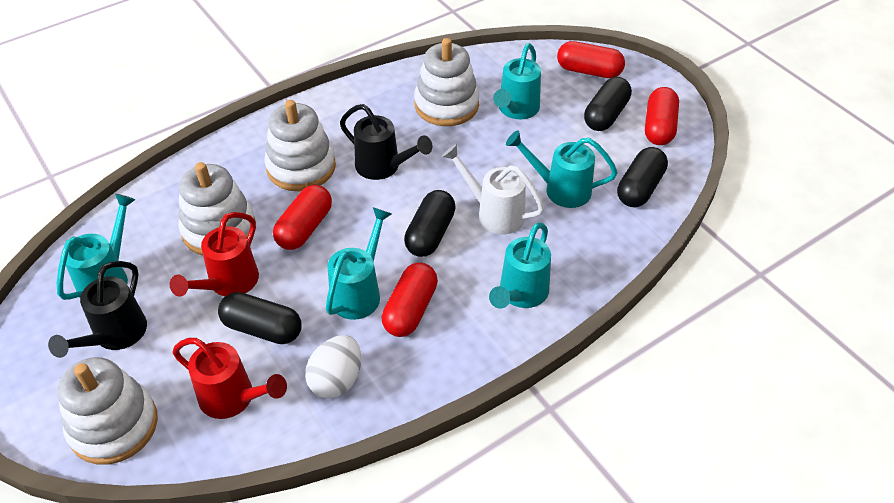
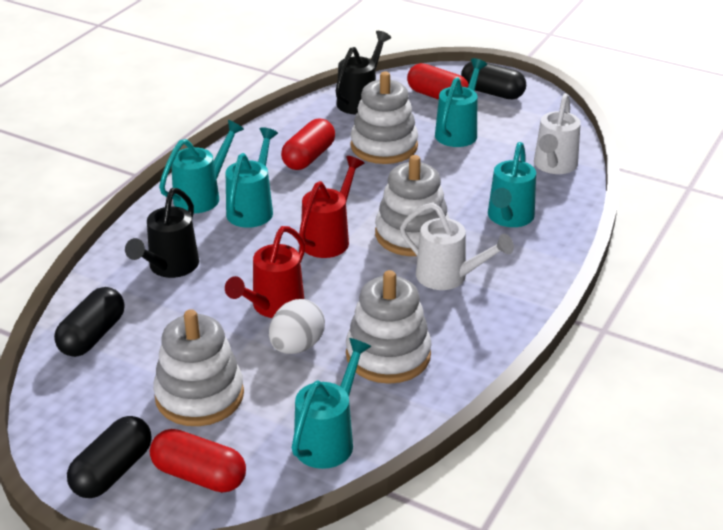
black capsule: 4 -> 3
red capsule: 4 -> 3
white watering can: 1 -> 2

